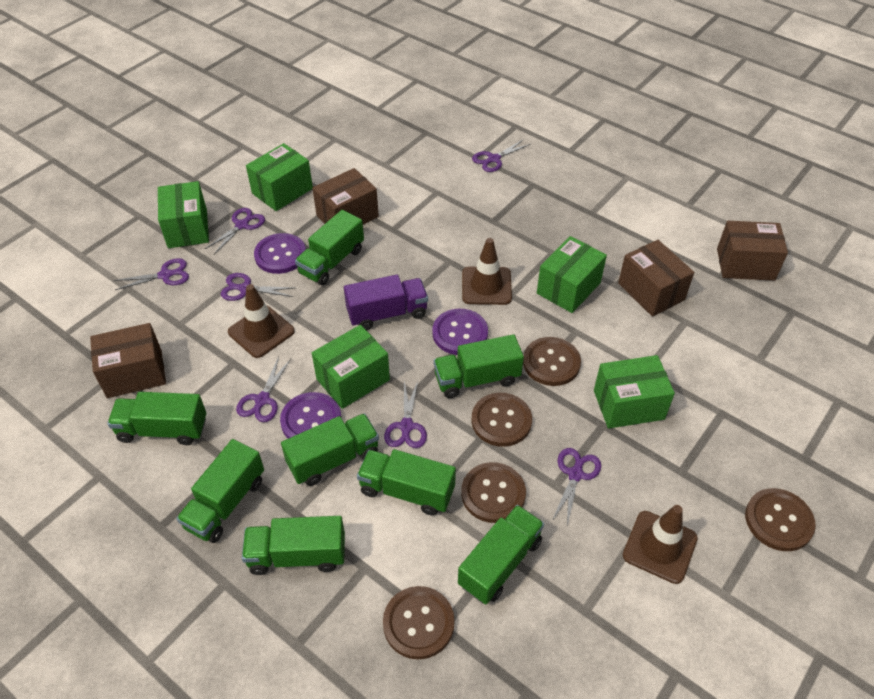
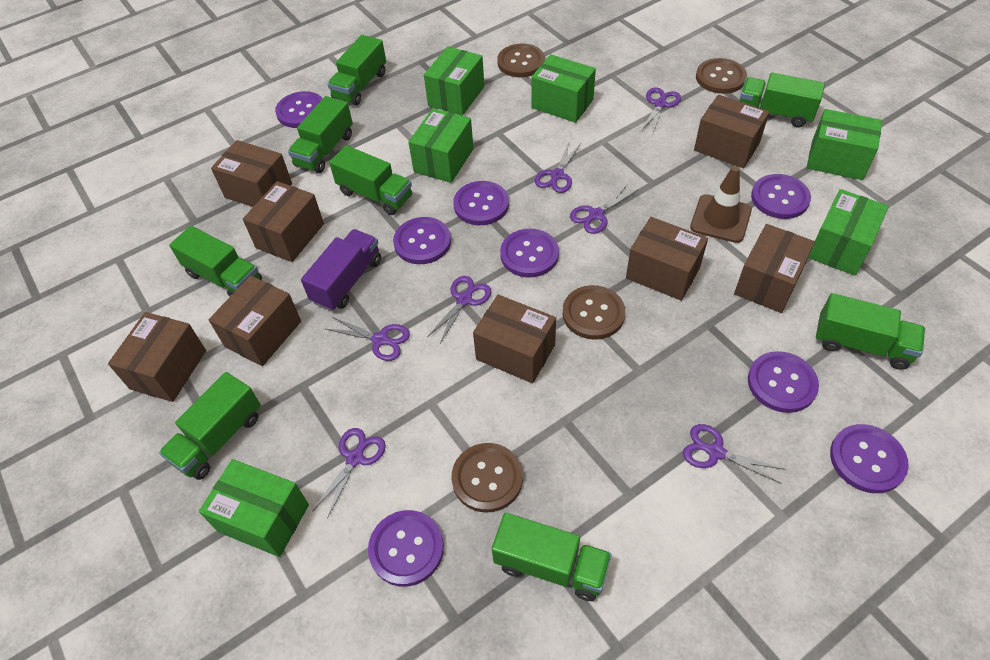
brown box: 4 -> 8
brown button: 5 -> 4
brown traffic cone: 3 -> 1
green box: 5 -> 6
purple button: 3 -> 8

